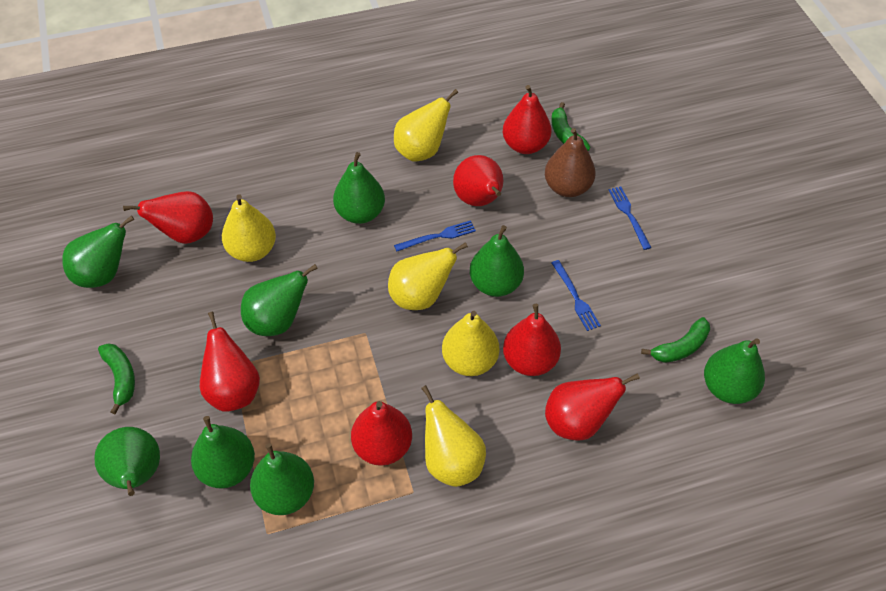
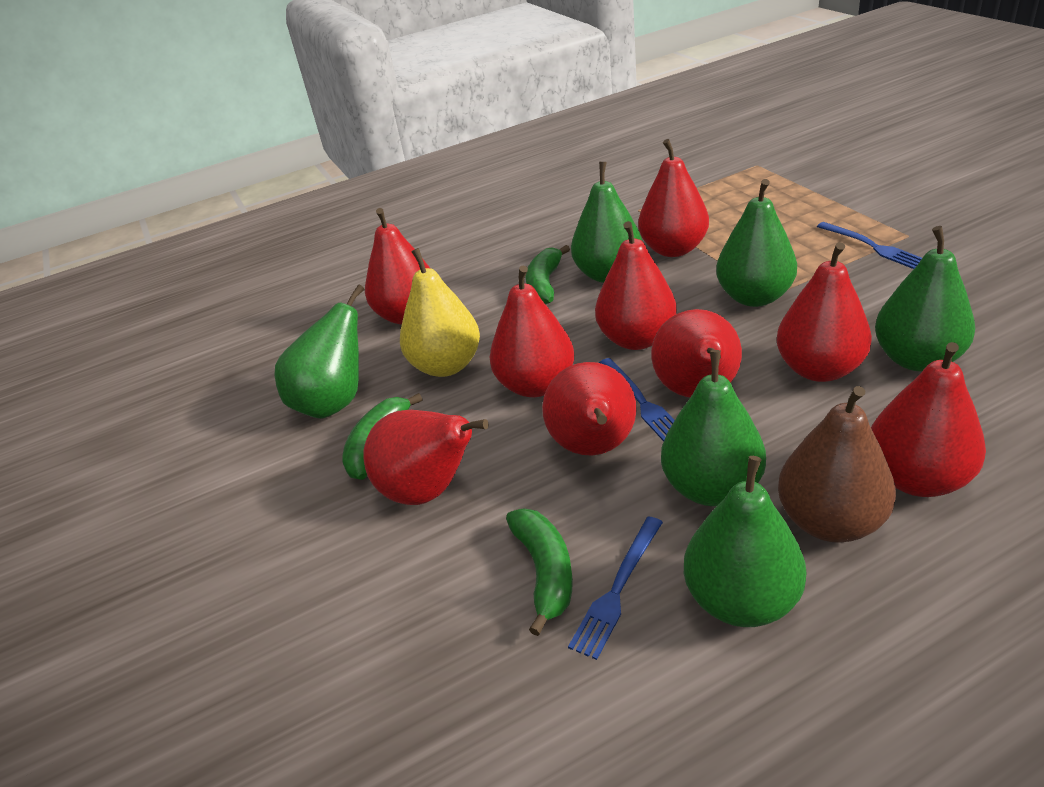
green pear: 8 -> 6
red pear: 7 -> 9
yellow pear: 5 -> 1

